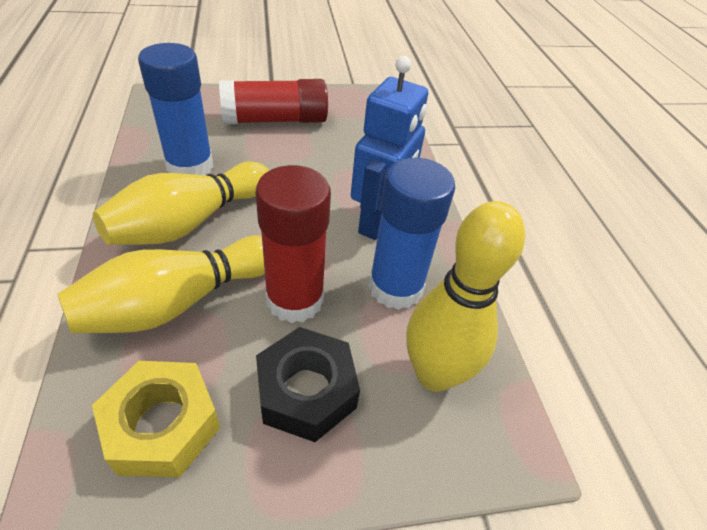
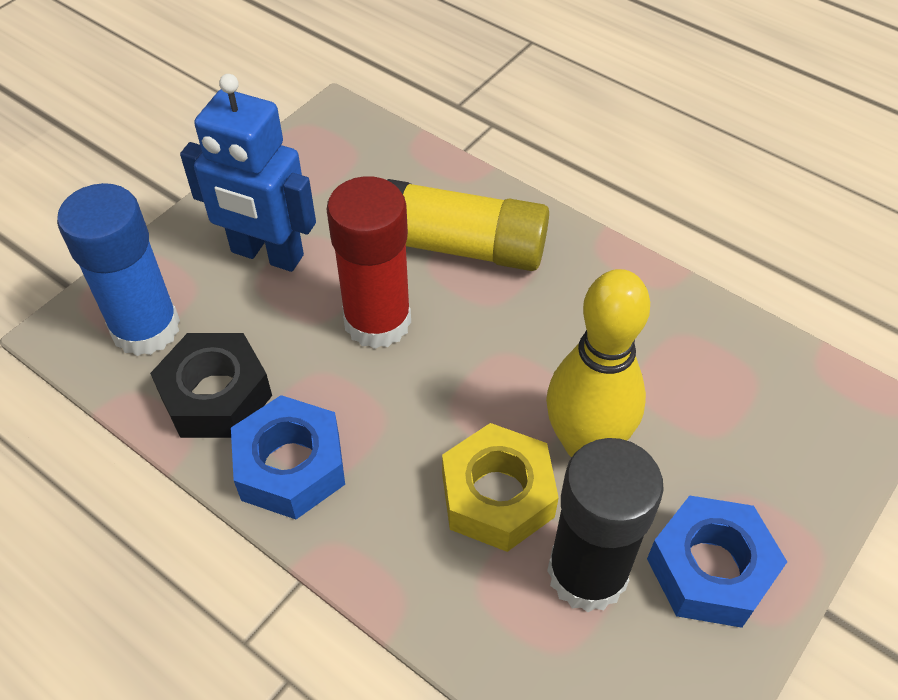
black glue stick: 0 -> 1
blue glue stick: 2 -> 1
blue nut: 0 -> 2
red glue stick: 2 -> 1
yellow bowling pin: 3 -> 1
yellow glue stick: 0 -> 1

